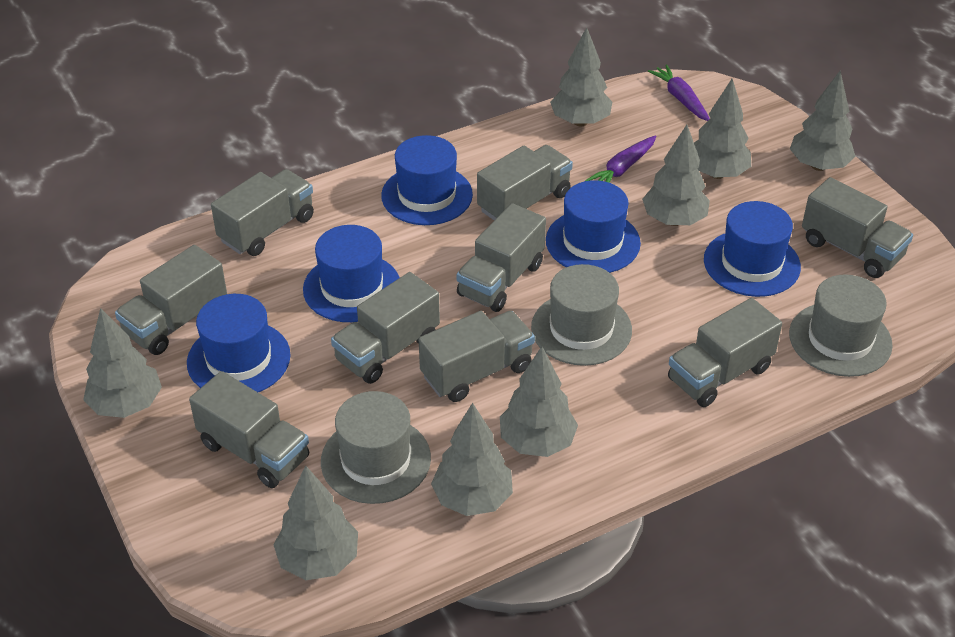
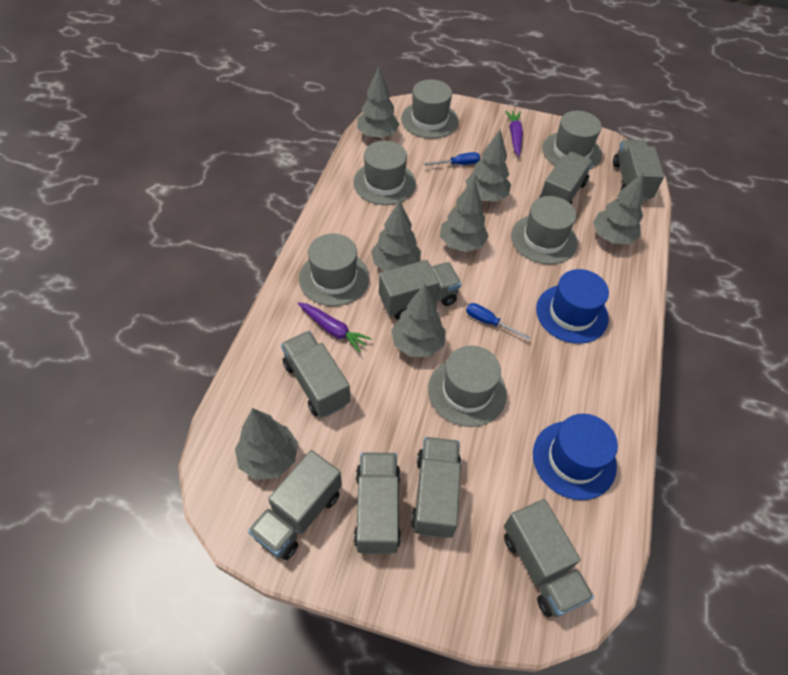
blue hat: 5 -> 2
blue screwdriver: 0 -> 2
grey hat: 3 -> 6
grey tree: 8 -> 7
grey truck: 9 -> 8

